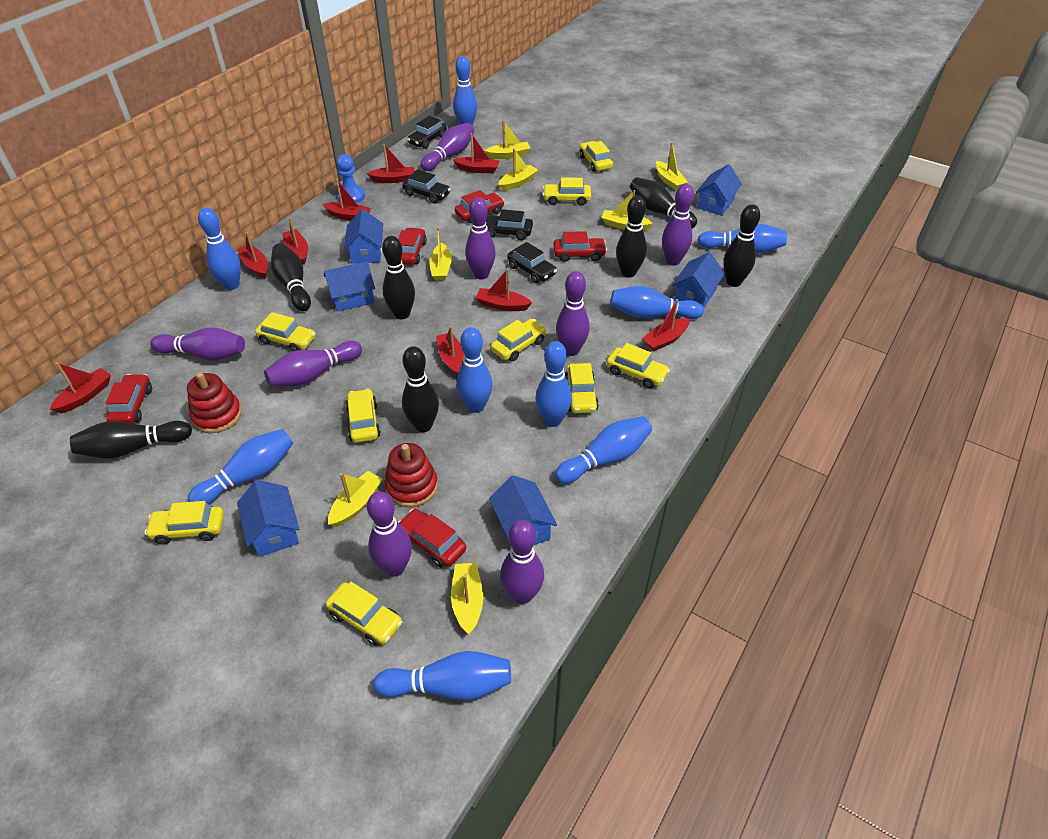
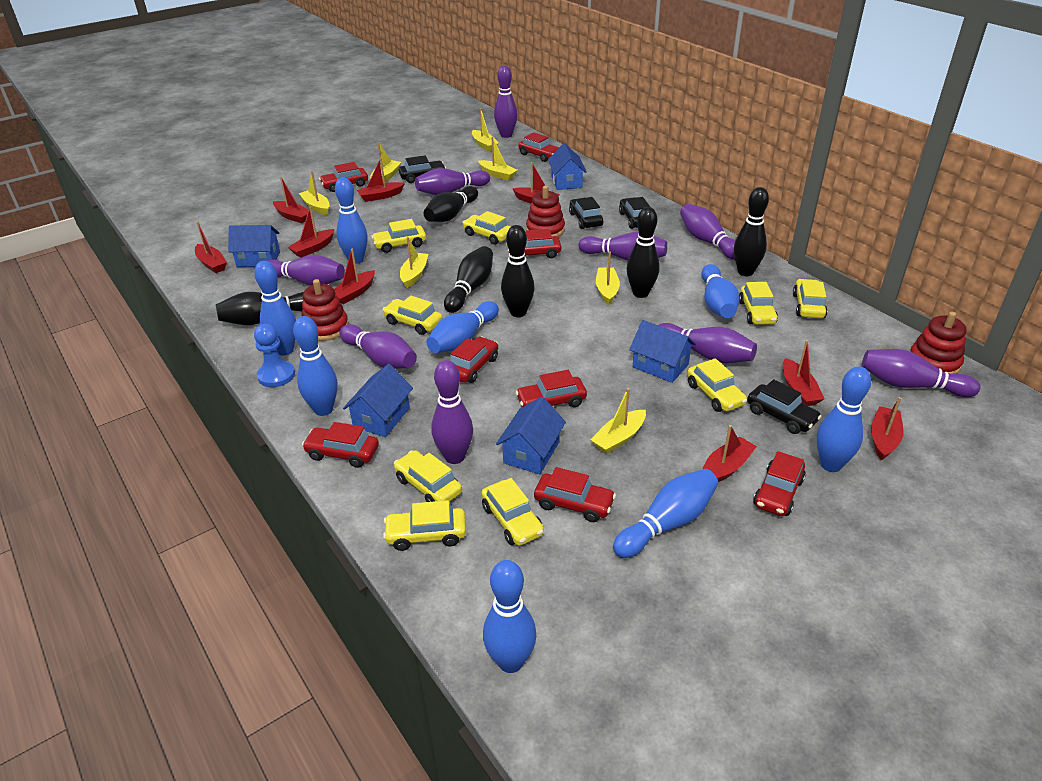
black bowling pin: 7 -> 6
blue bowling pin: 9 -> 8
blue house: 6 -> 5
purple bowling pin: 8 -> 9
red car: 5 -> 8
red stacking toy: 2 -> 3

